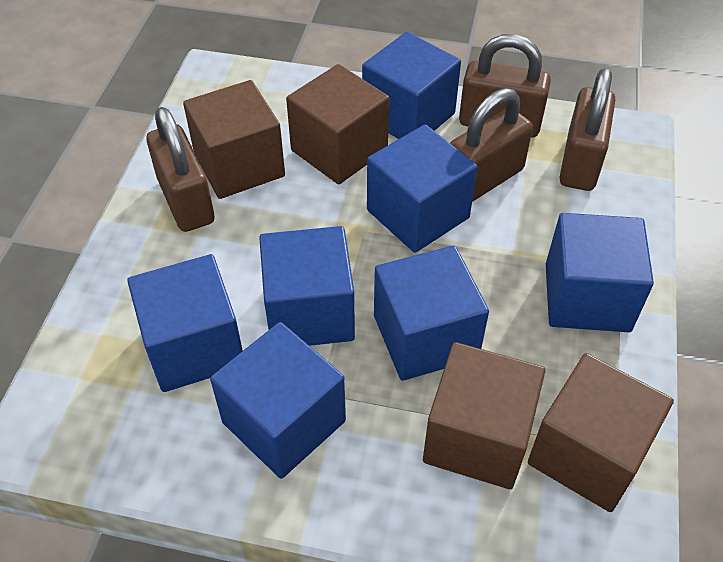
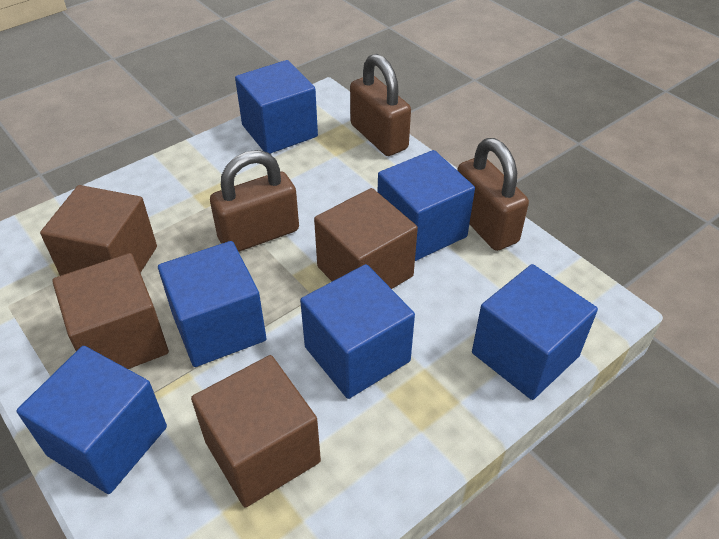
blue cube: 7 -> 6
brown padlock: 4 -> 3

